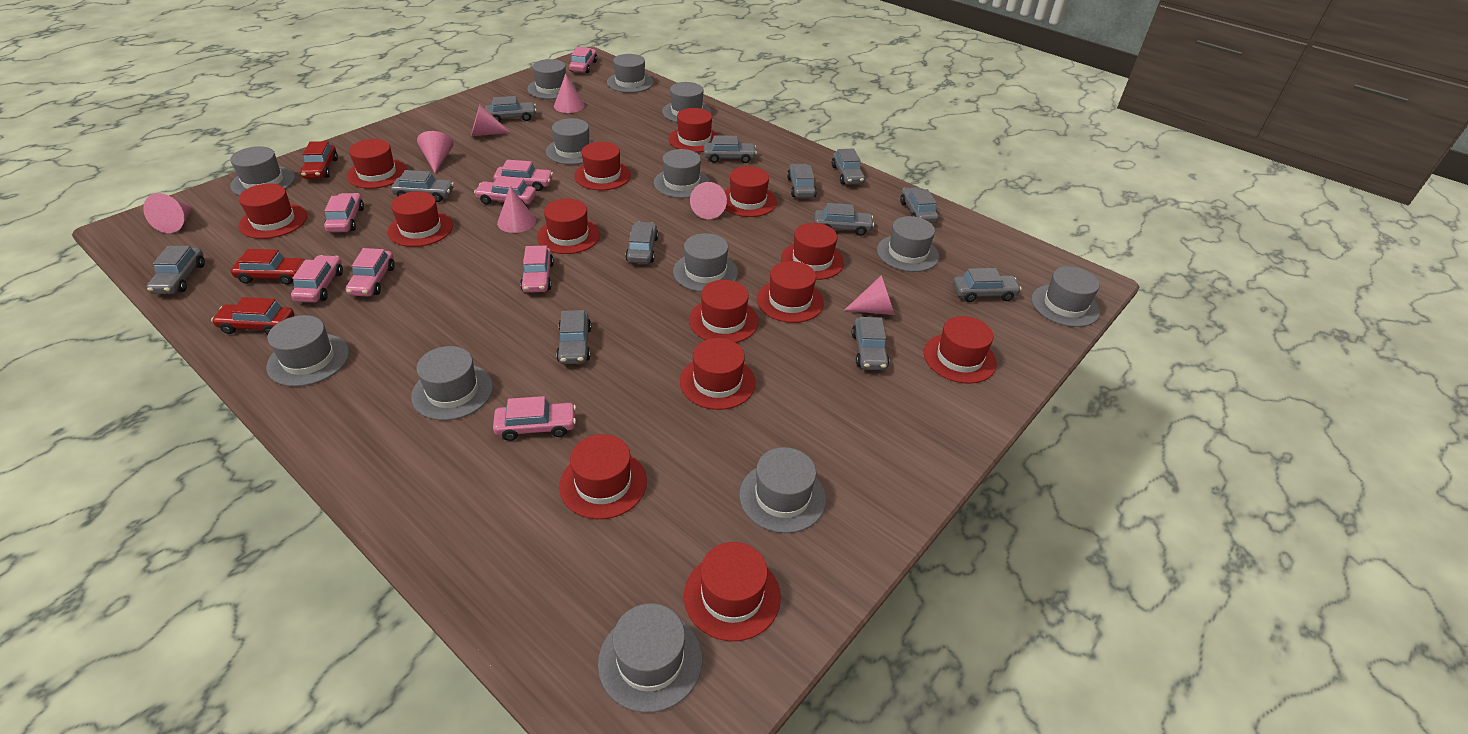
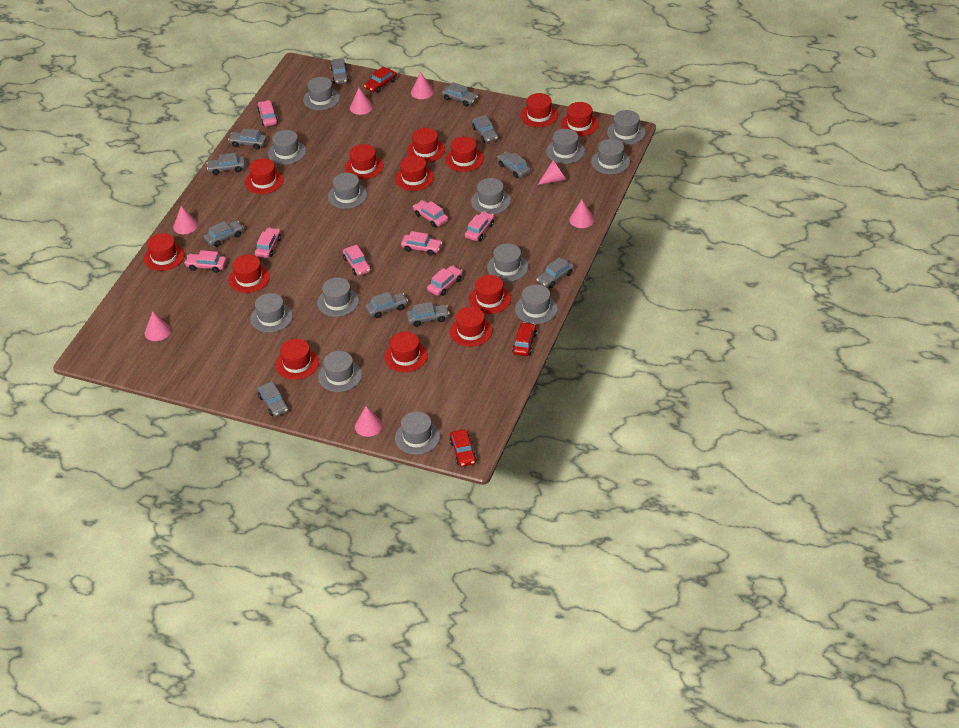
grey car: 12 -> 11
red hat: 14 -> 13

